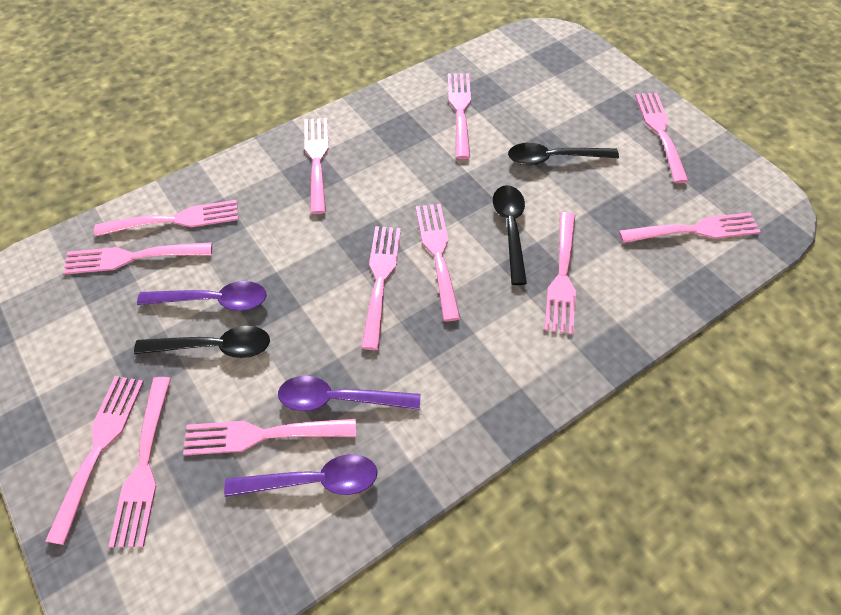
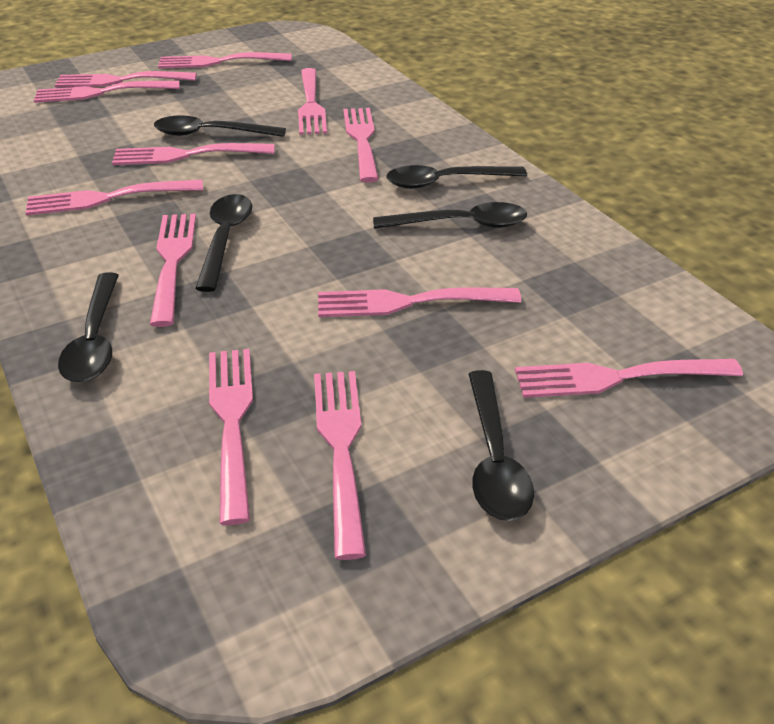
black spoon: 3 -> 6
purple spoon: 3 -> 0

